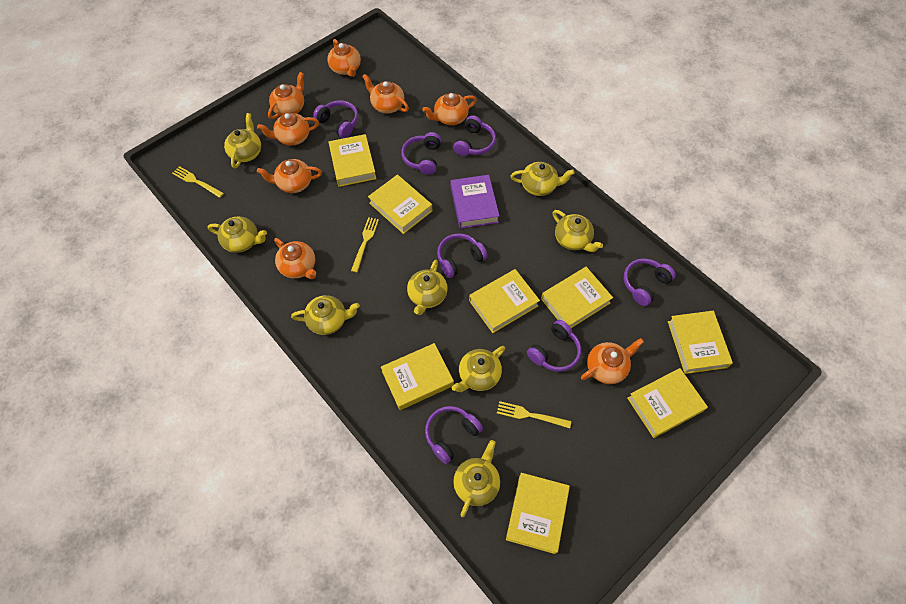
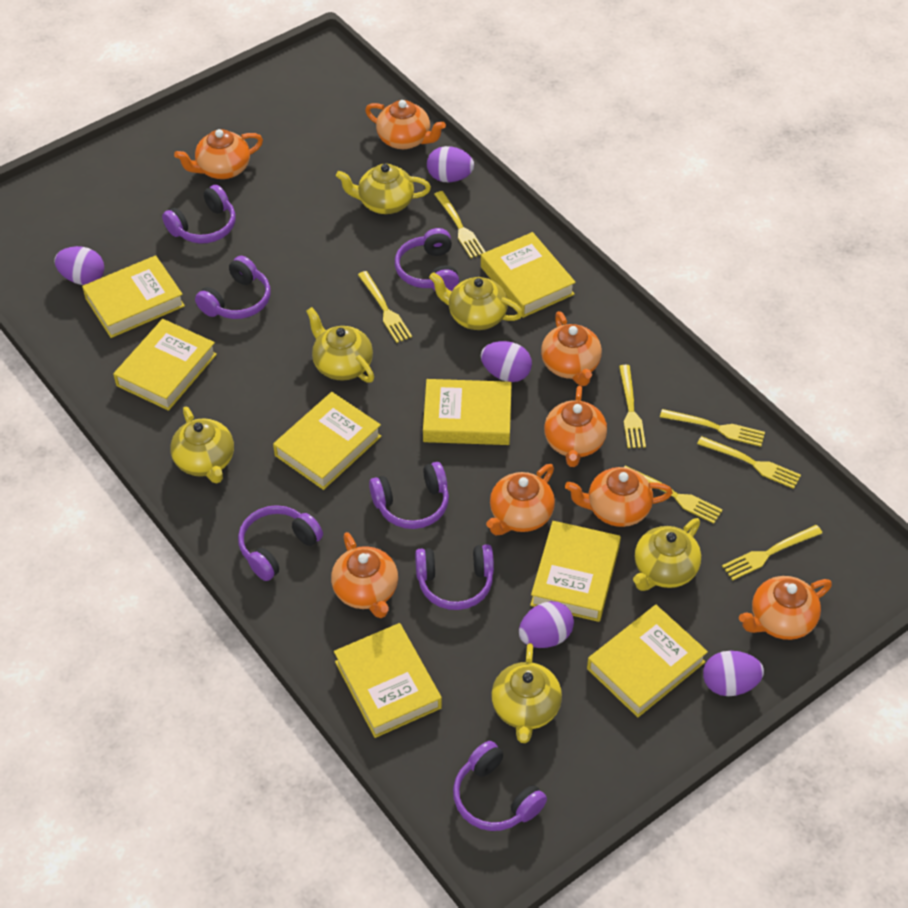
purple book: 1 -> 0
purple egg: 0 -> 5
yellow fork: 3 -> 7
yellow teapot: 8 -> 6

